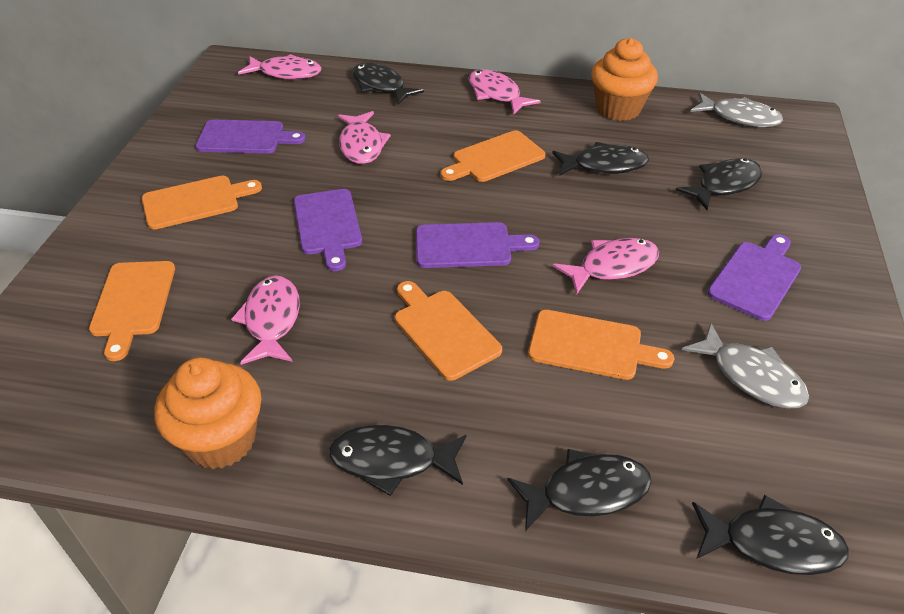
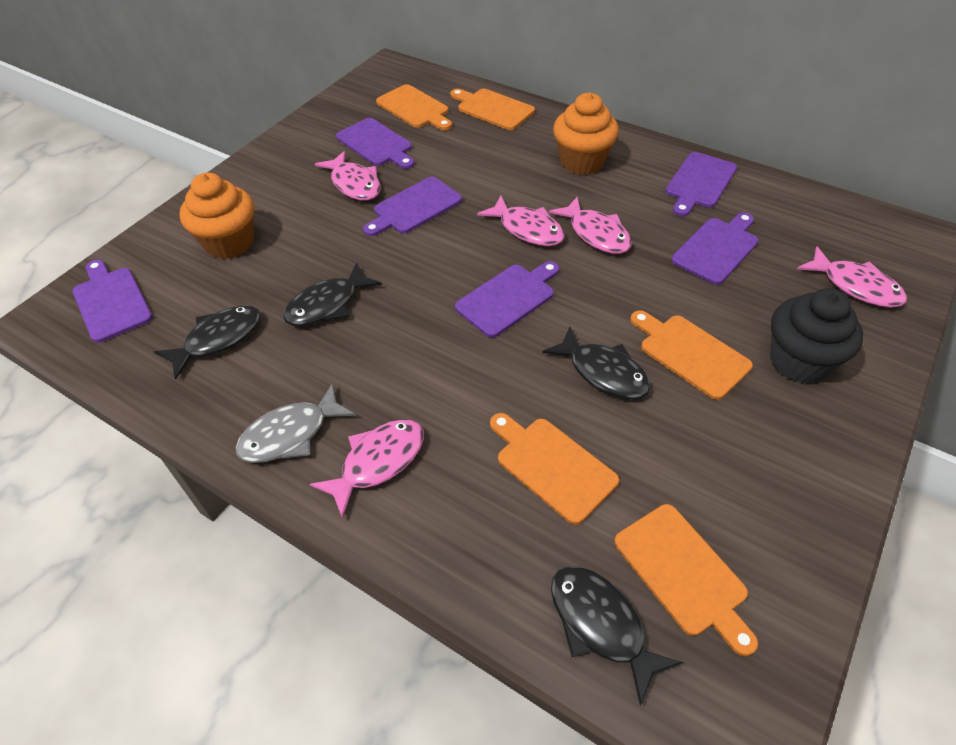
black cupcake: 0 -> 1
black fish: 6 -> 4
grey fish: 2 -> 1
purple cutting board: 4 -> 6

